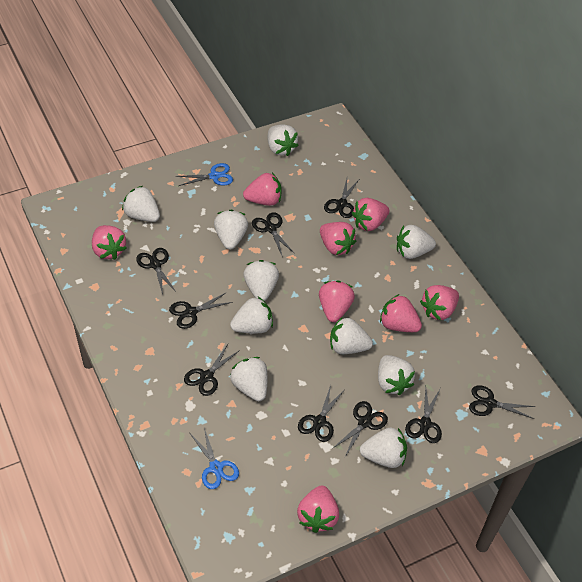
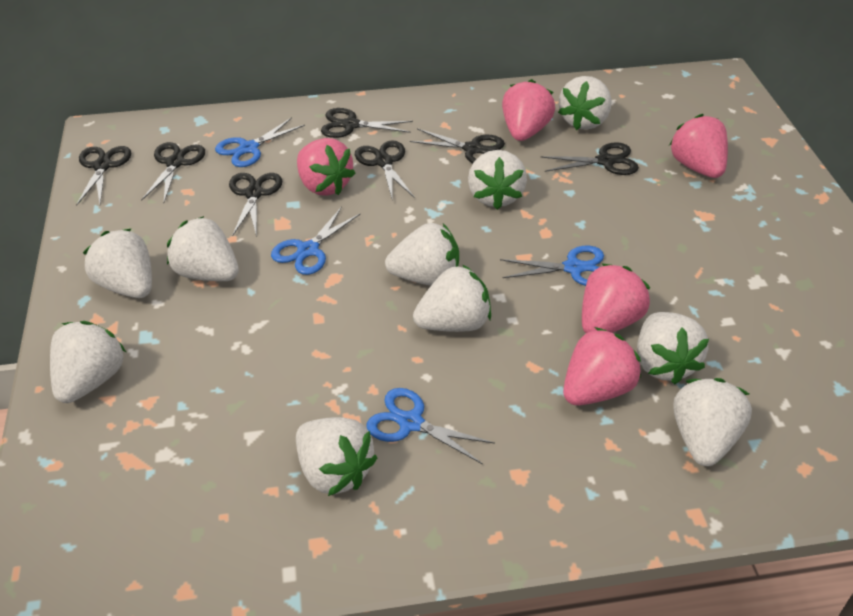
black scissors: 9 -> 7
blue scissors: 2 -> 4
pink strawberry: 8 -> 5

